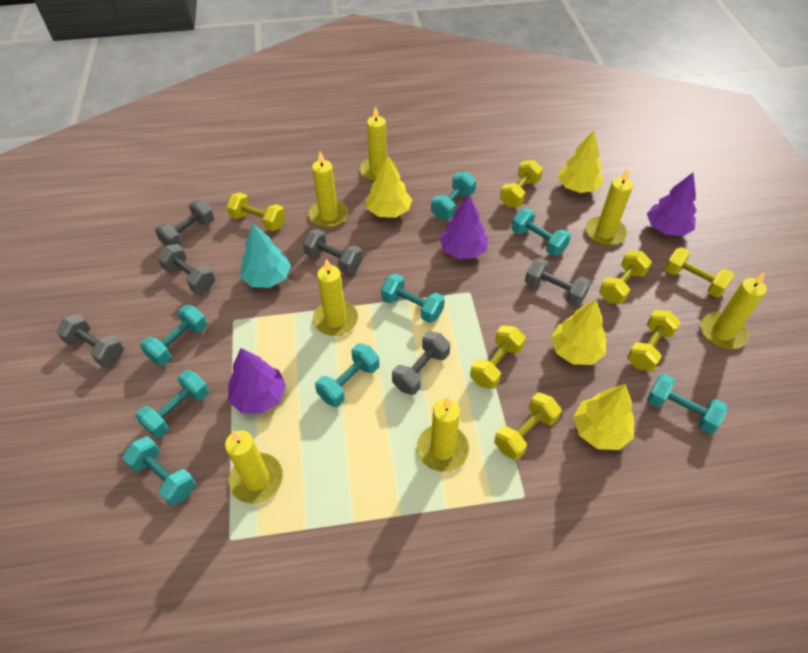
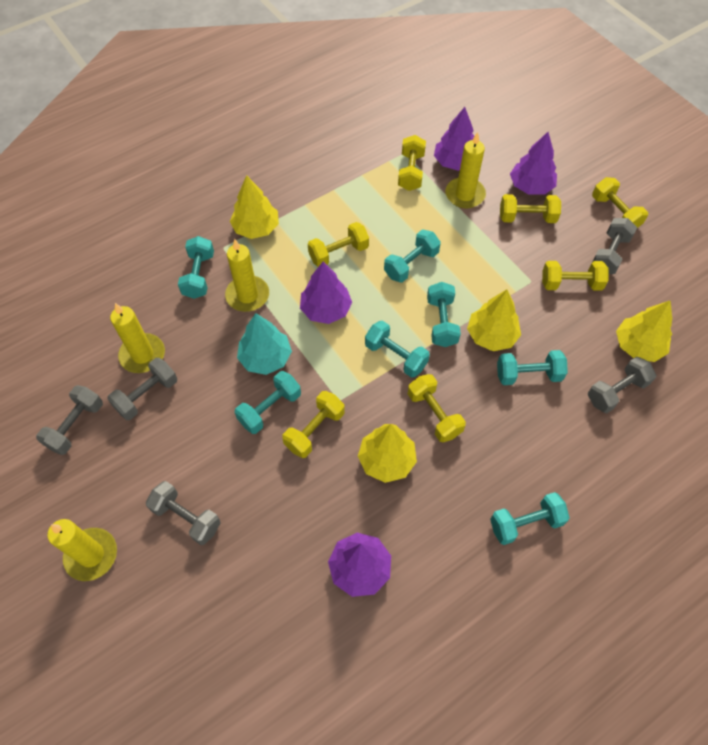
grey dumbbell: 6 -> 5
purple tree: 3 -> 4
turquoise dumbbell: 8 -> 7
yellow candle: 7 -> 4

